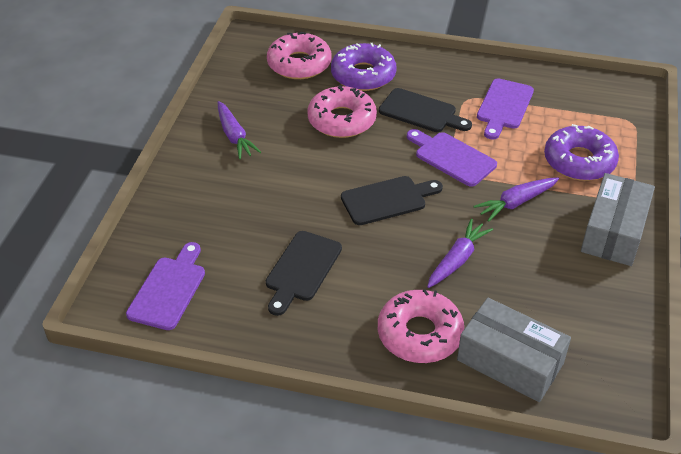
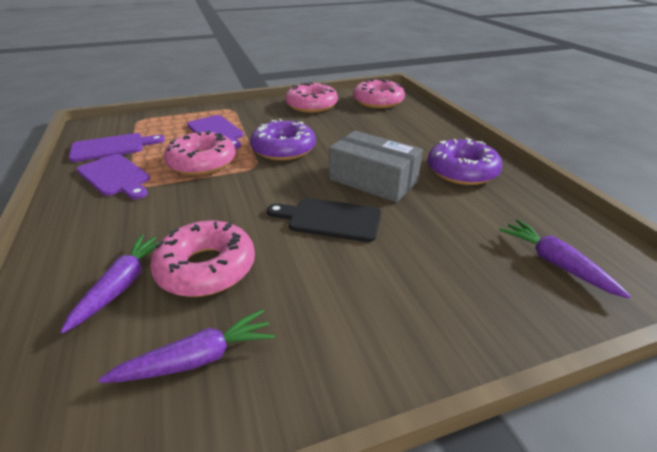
black cutting board: 3 -> 1
grey box: 2 -> 1
pink donut: 3 -> 4

